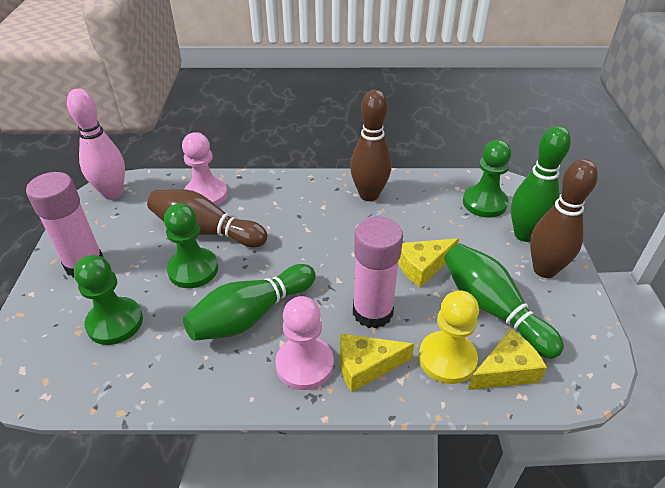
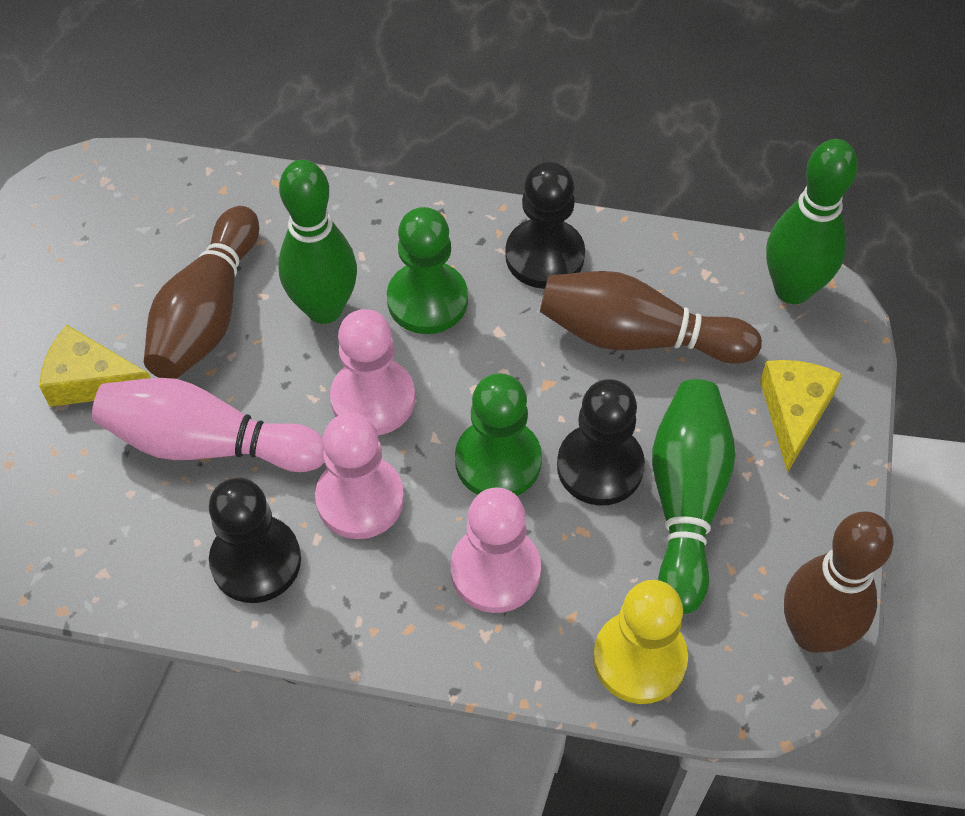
black pawn: 0 -> 3
green pawn: 3 -> 2
pink glue stick: 2 -> 0
pink pawn: 2 -> 3
yellow cheese: 3 -> 2

